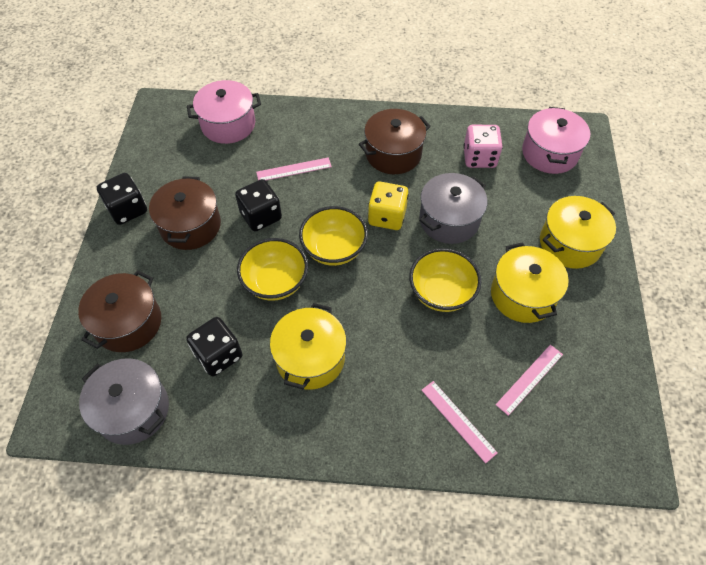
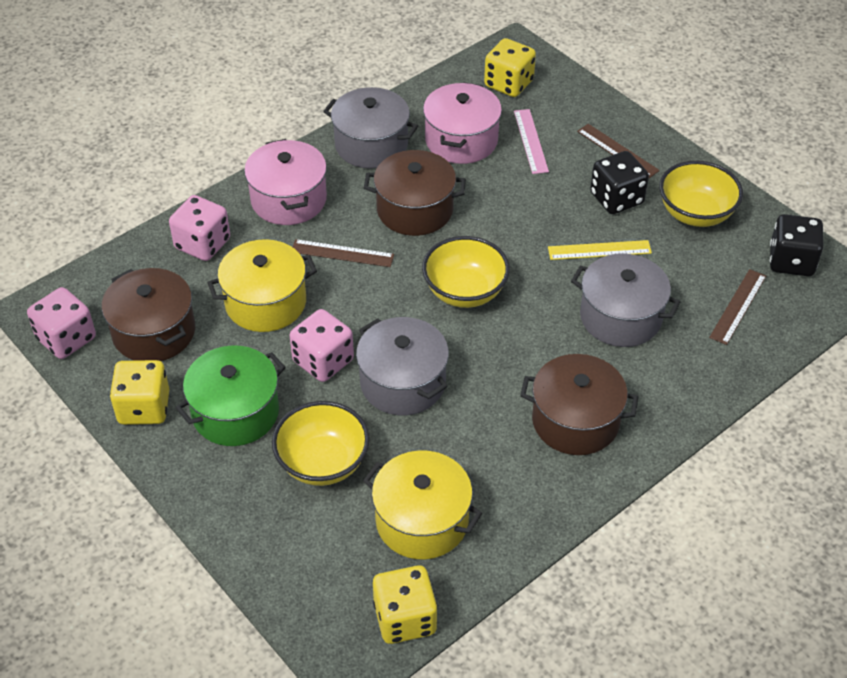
black dice: 3 -> 2
brown ruler: 0 -> 3
green pot: 0 -> 1
grey pot: 2 -> 3
pink dice: 1 -> 3
pink ruler: 3 -> 1
yellow dice: 1 -> 3
yellow pot: 3 -> 2
yellow ruler: 0 -> 1

